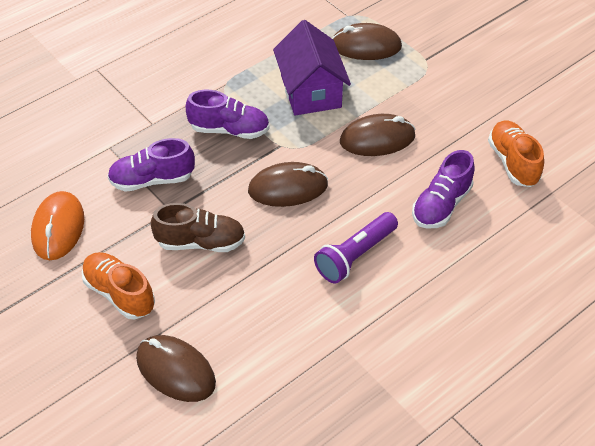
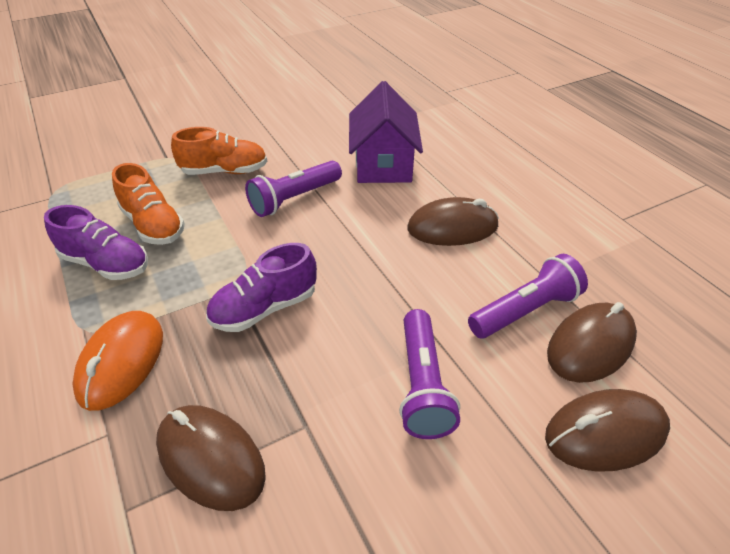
brown shoe: 1 -> 0
purple flashlight: 1 -> 3
purple shoe: 3 -> 2

